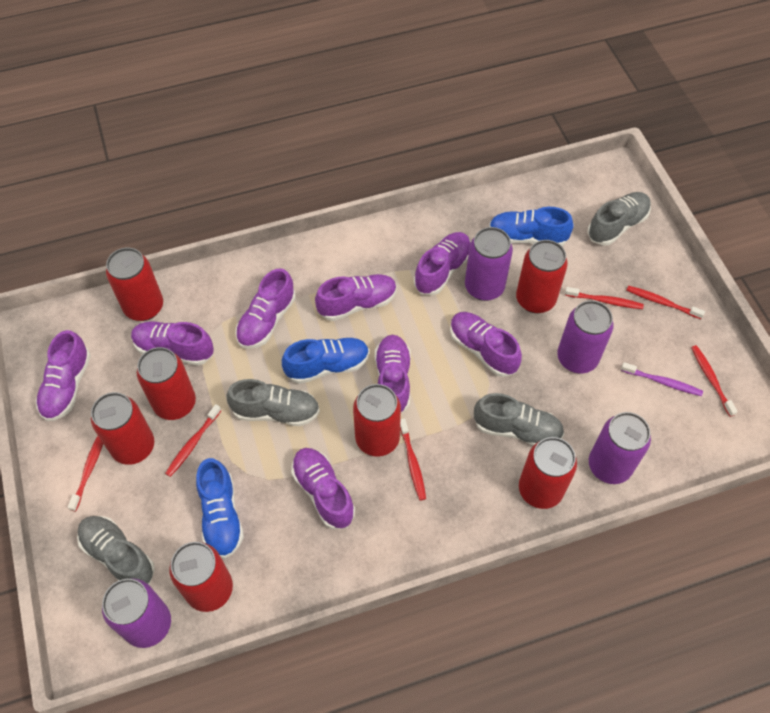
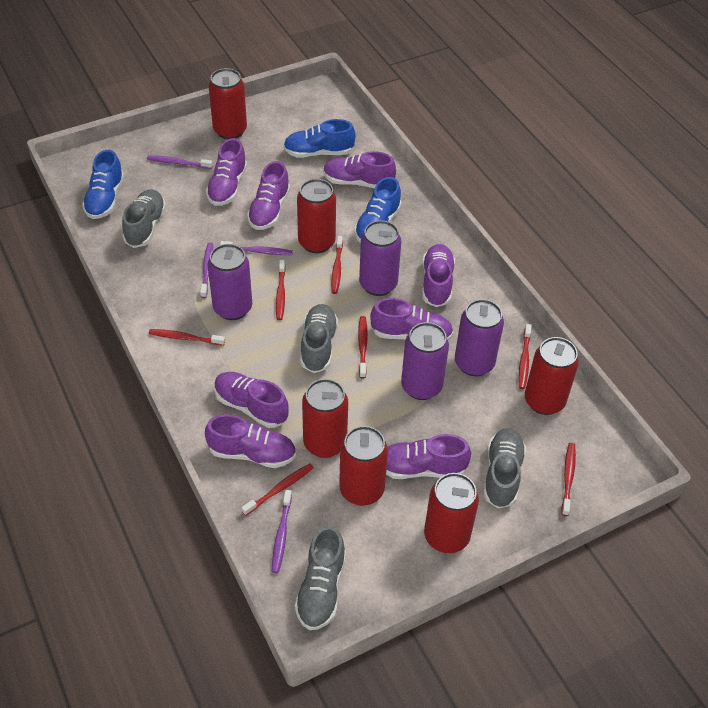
purple toothbrush: 1 -> 4
red can: 7 -> 6
red toothbrush: 6 -> 7

